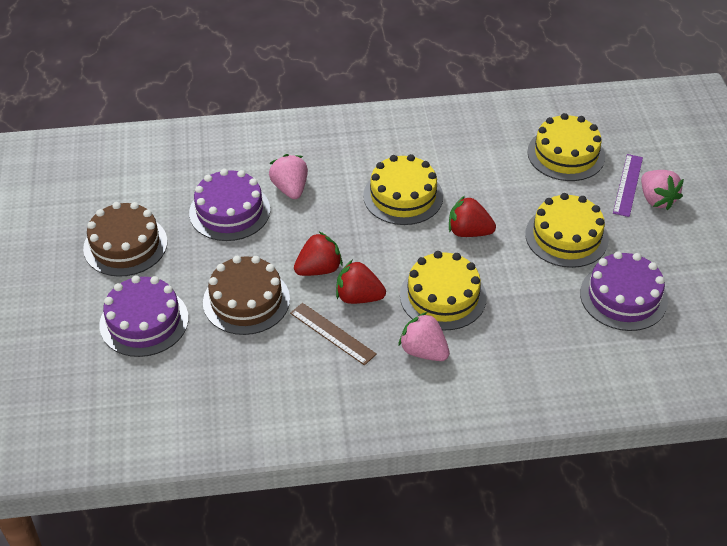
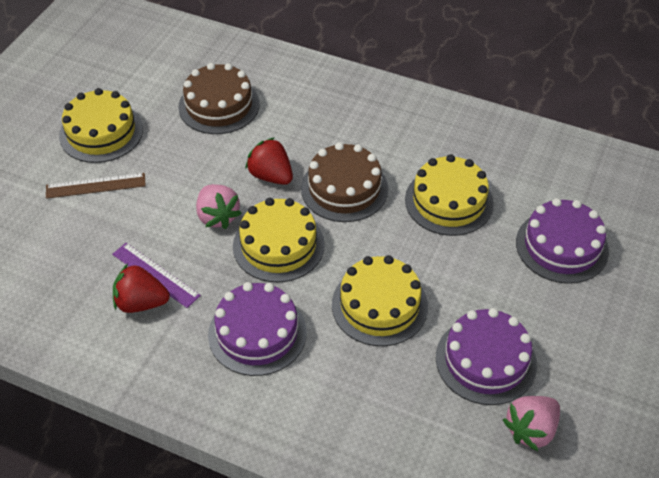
pink strawberry: 3 -> 2
red strawberry: 3 -> 2

